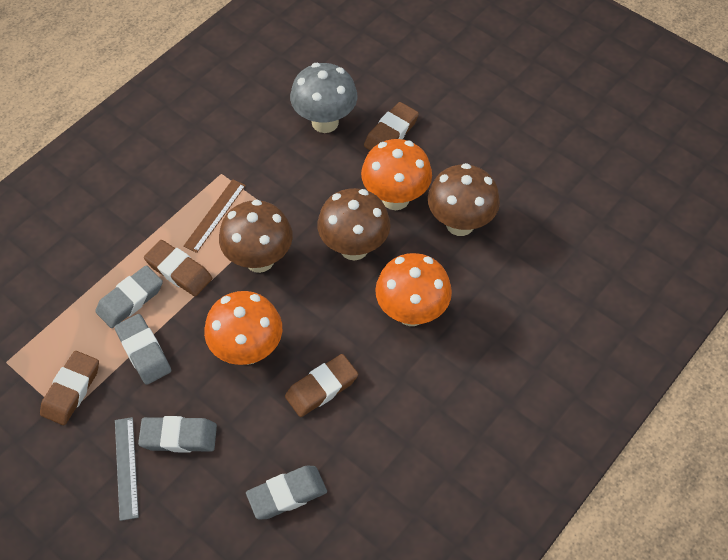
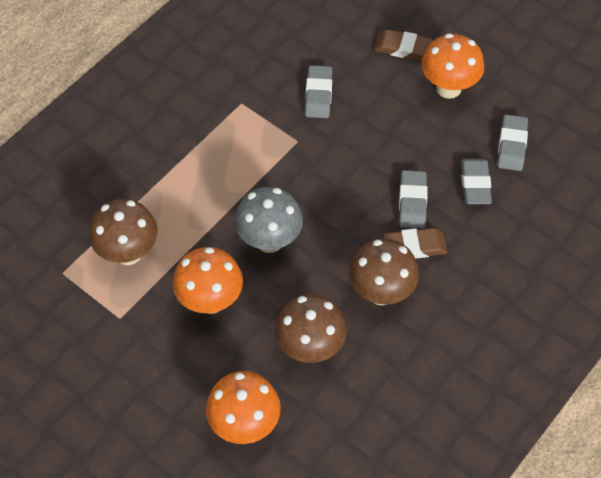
brown eraser: 4 -> 2
brown ruler: 1 -> 0
grey ruler: 1 -> 0

